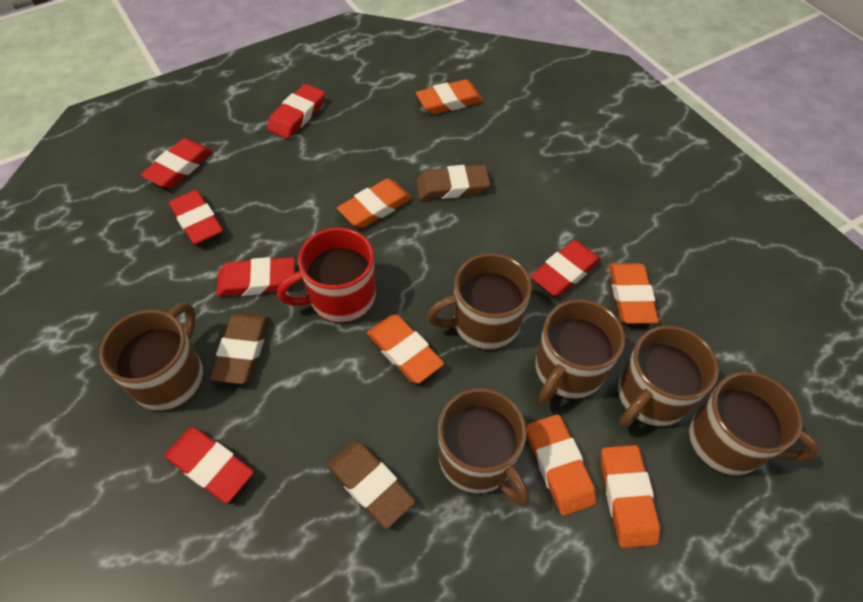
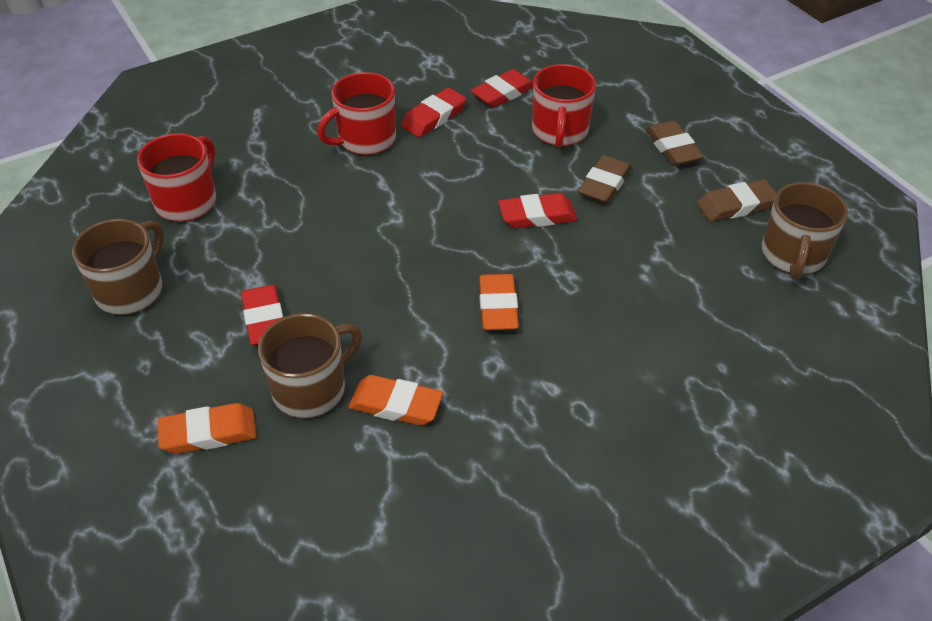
brown mug: 6 -> 3
orange eraser: 6 -> 3
red eraser: 6 -> 4
red mug: 1 -> 3

